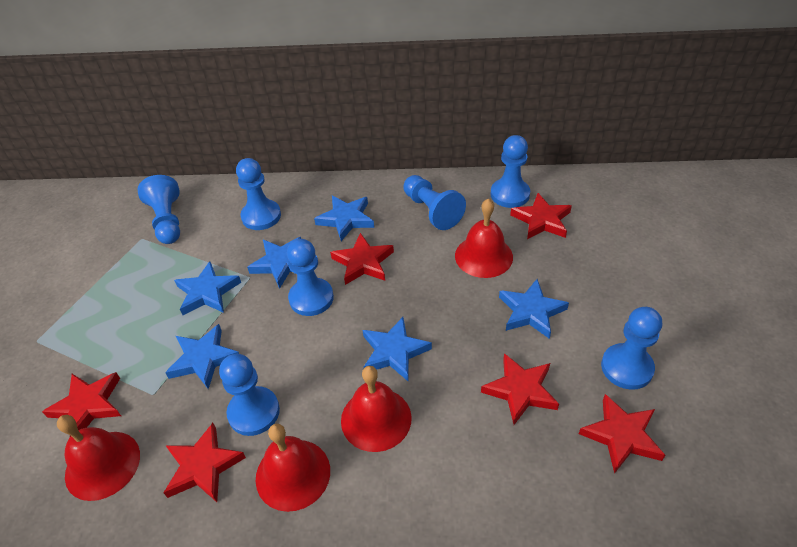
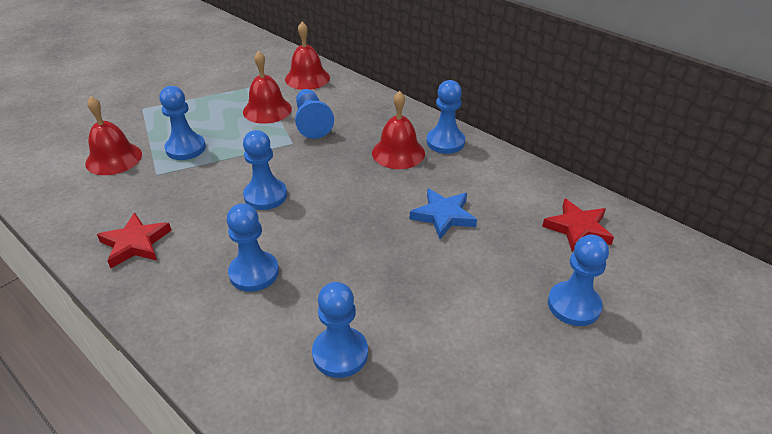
blue star: 6 -> 1
red star: 6 -> 2

